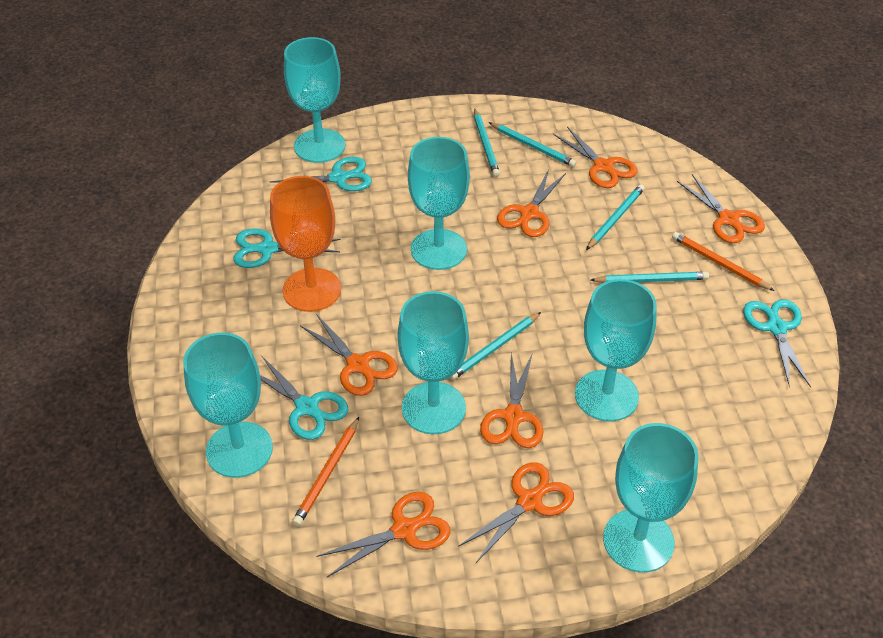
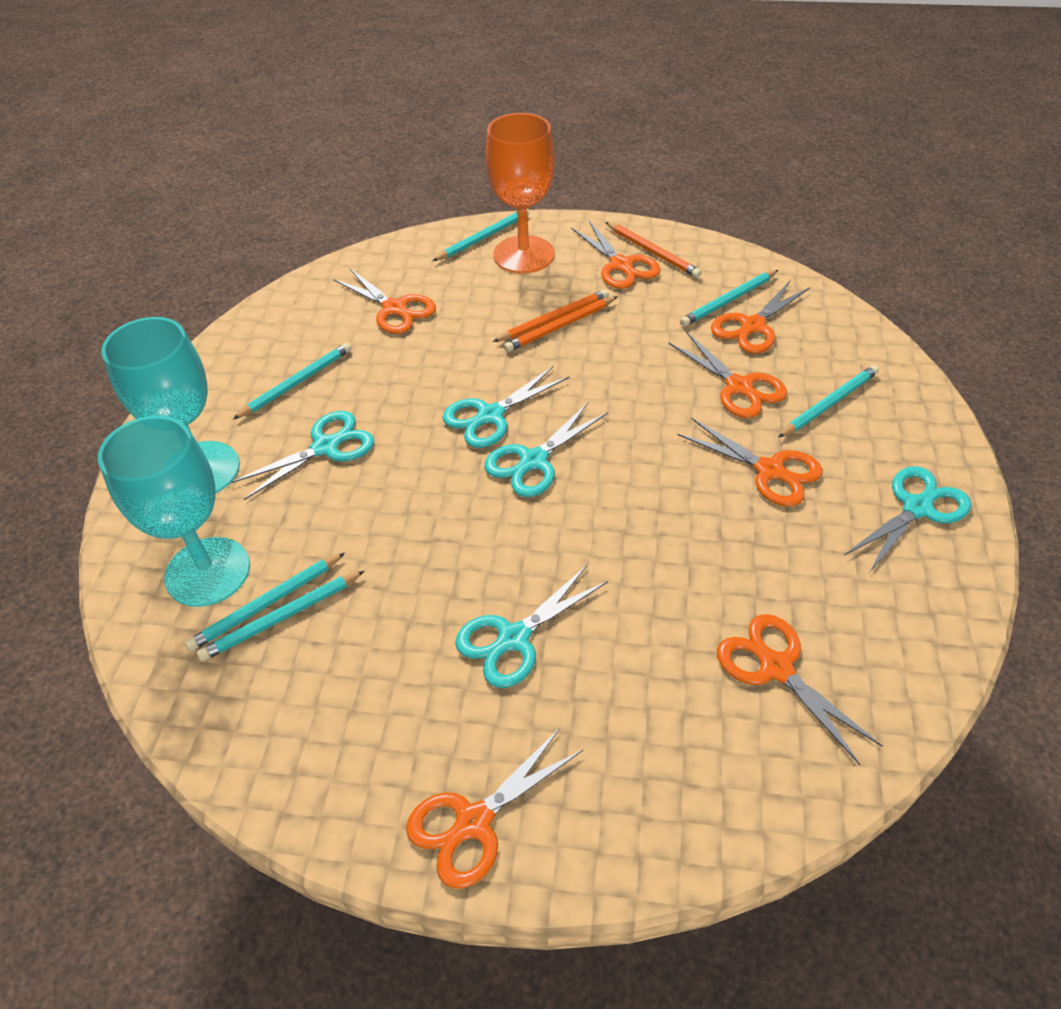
orange pencil: 2 -> 3
turquoise goblet: 6 -> 2
turquoise pencil: 5 -> 6
turquoise scissors: 4 -> 5

